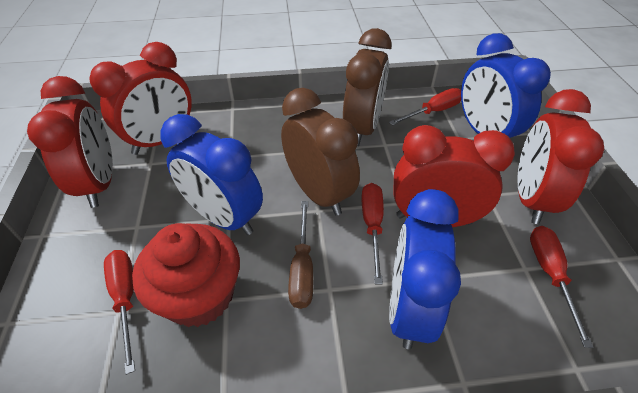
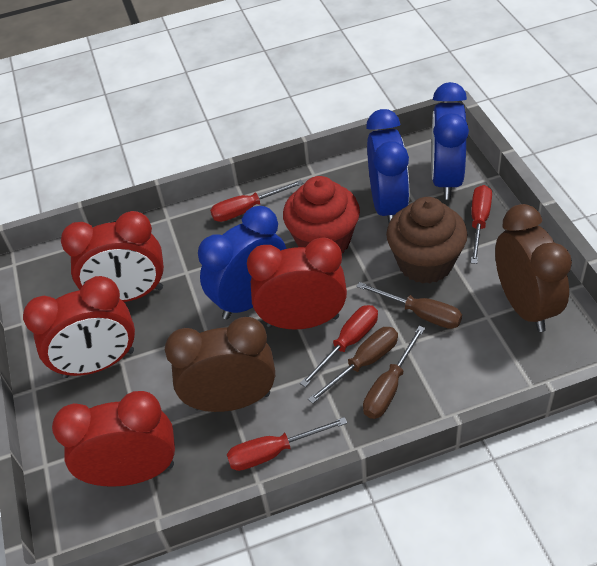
brown cupcake: 0 -> 1
brown screwdriver: 1 -> 3

